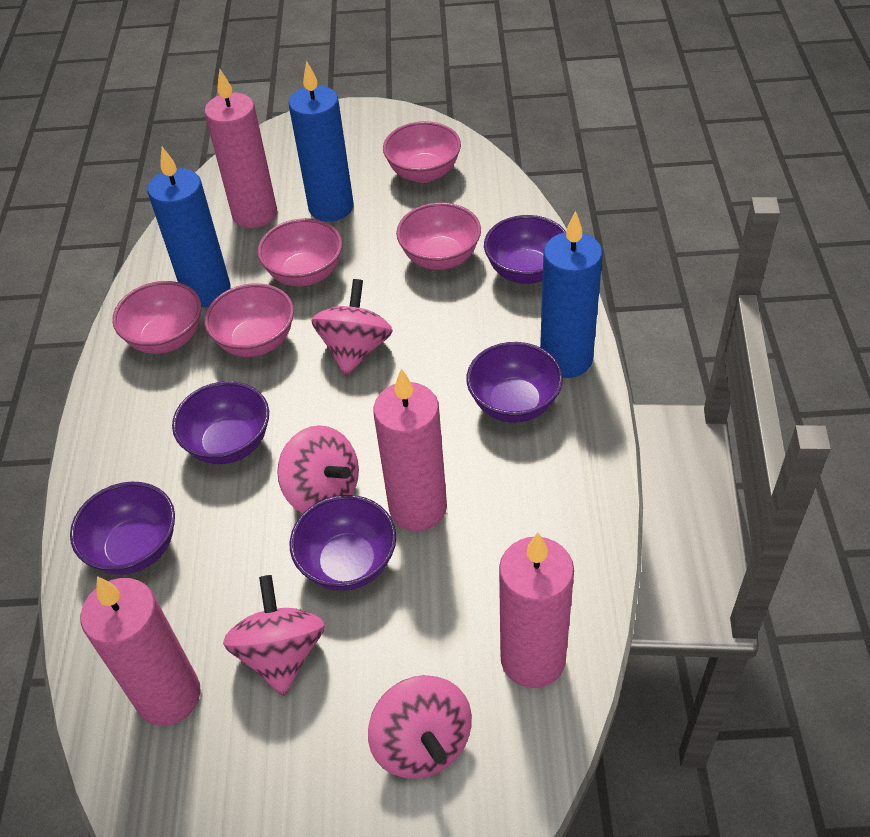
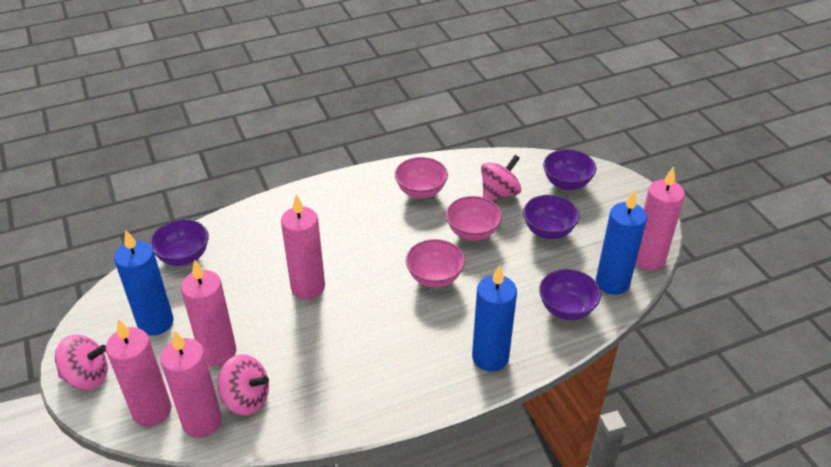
pink bowl: 5 -> 3
pink candle: 4 -> 5
pink spinning top: 4 -> 3
purple bowl: 5 -> 4

